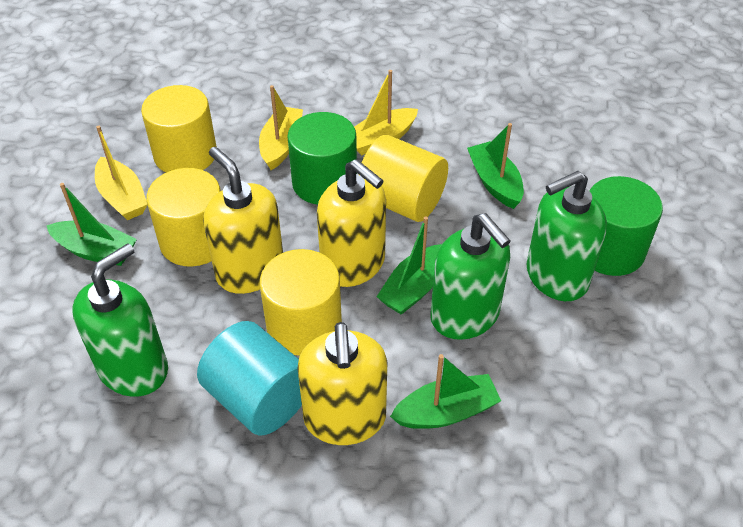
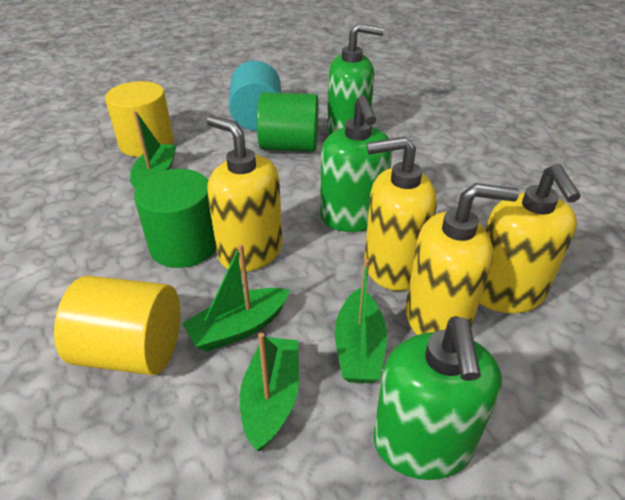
yellow boat: 3 -> 0
yellow cylinder: 4 -> 2
yellow soap dispenser: 3 -> 4

